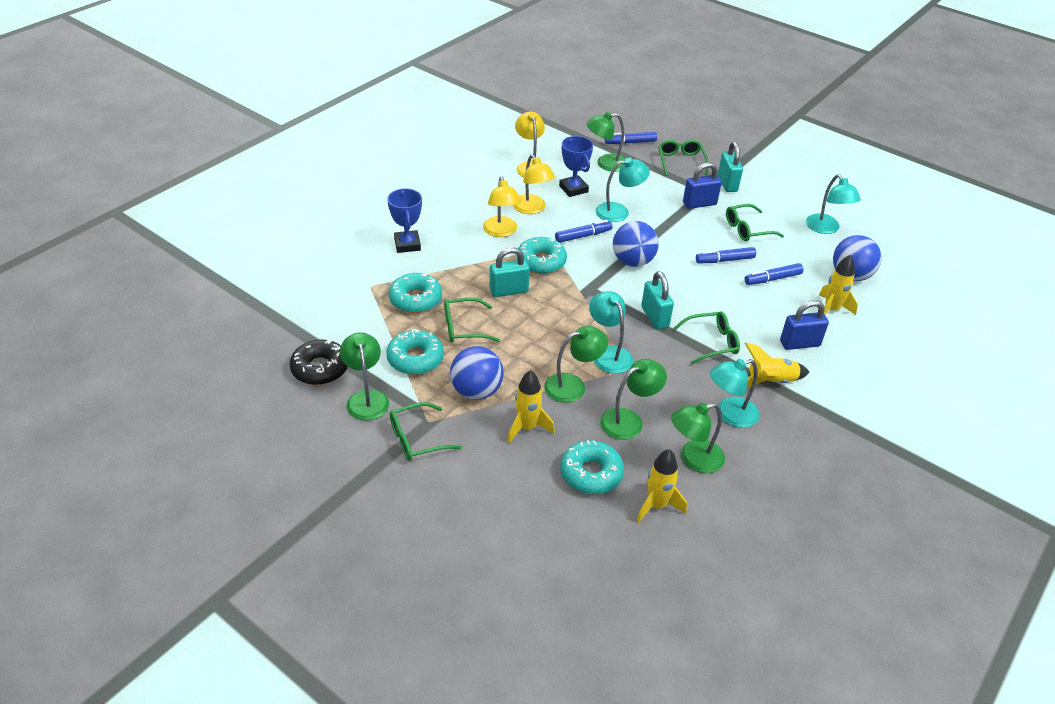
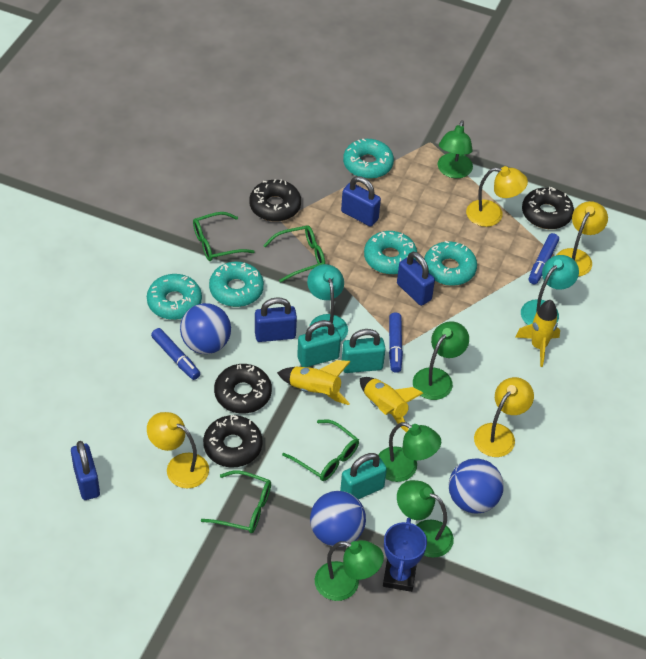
black donut: 1 -> 4
blue marker: 4 -> 3
blue padlock: 2 -> 4
blue trophy: 2 -> 1
green glasses: 5 -> 4
turquoise donut: 4 -> 5
turquoise lamp: 4 -> 2
yellow lamp: 3 -> 4
yellow rocket: 4 -> 3

